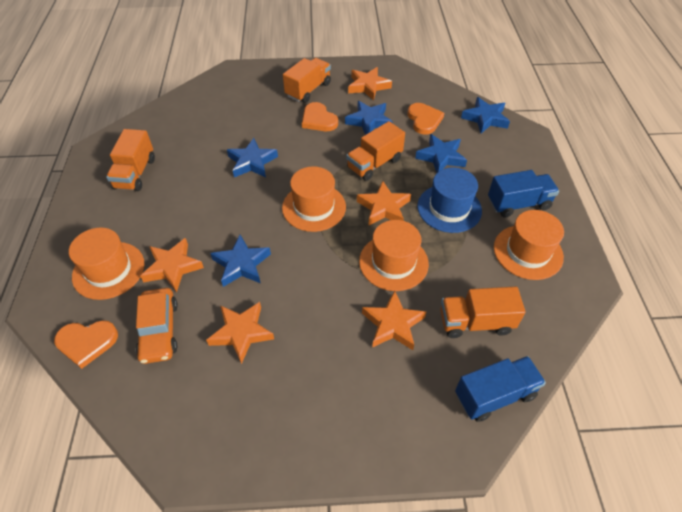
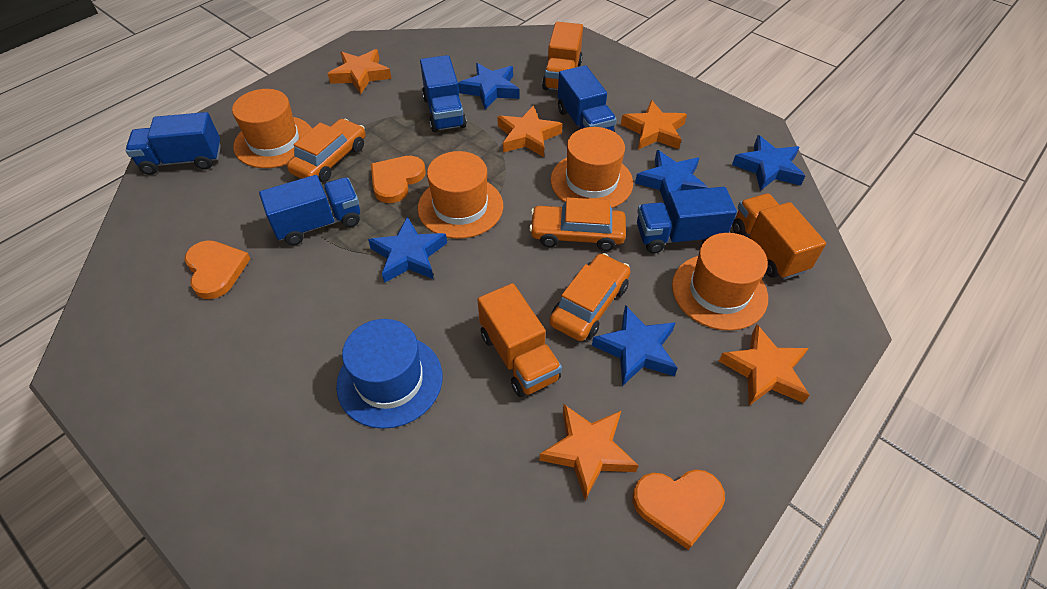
blue truck: 2 -> 5
orange car: 1 -> 3
orange truck: 4 -> 3

